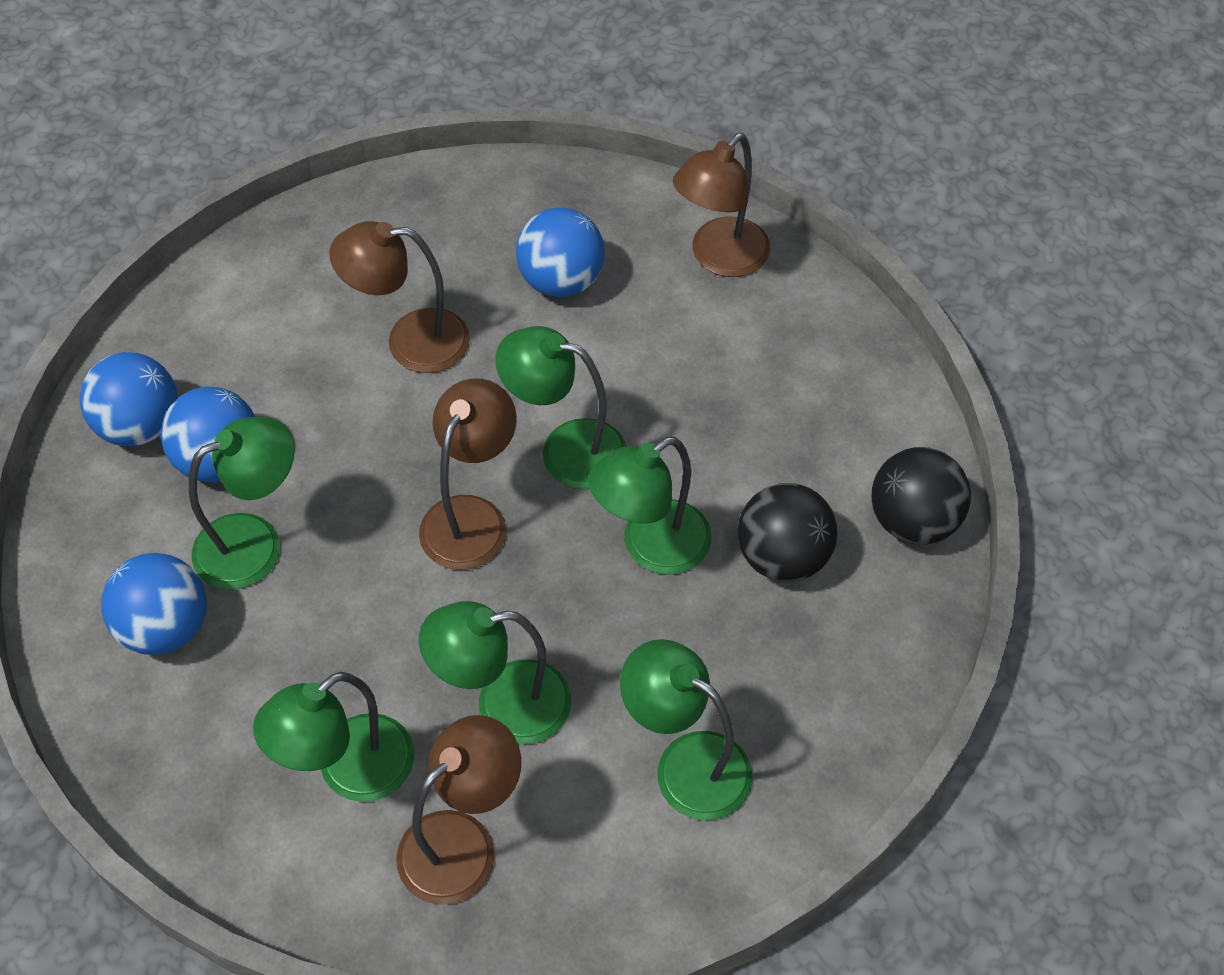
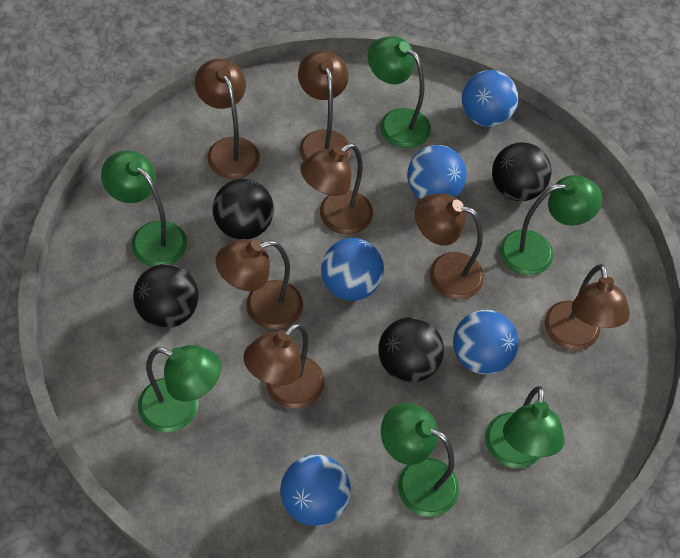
black ball: 2 -> 4
blue ball: 4 -> 5
brown lamp: 4 -> 7

